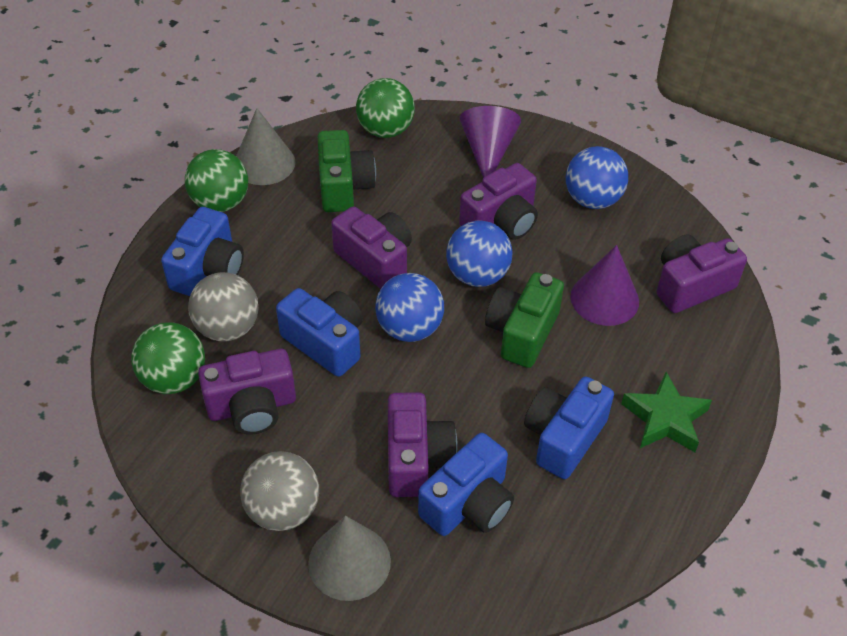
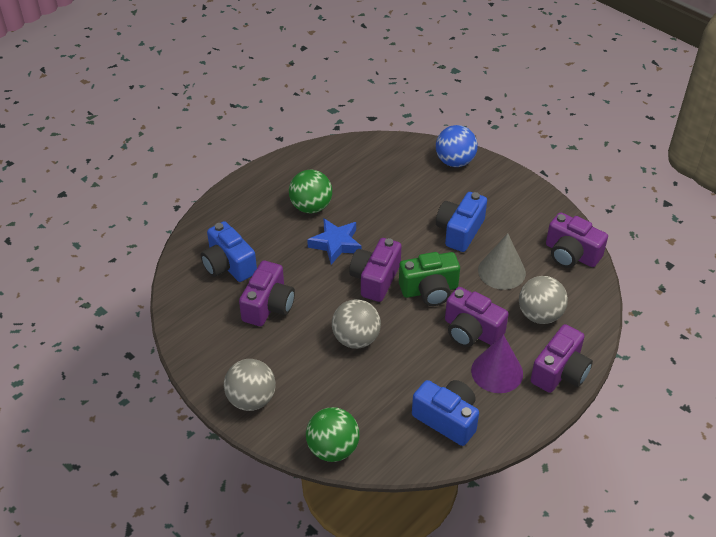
blue ball: 3 -> 1
blue camera: 4 -> 3
blue star: 0 -> 1
green ball: 3 -> 2
green camera: 2 -> 1
green star: 1 -> 0
grey ball: 2 -> 3
grey cone: 2 -> 1
purple cone: 2 -> 1

